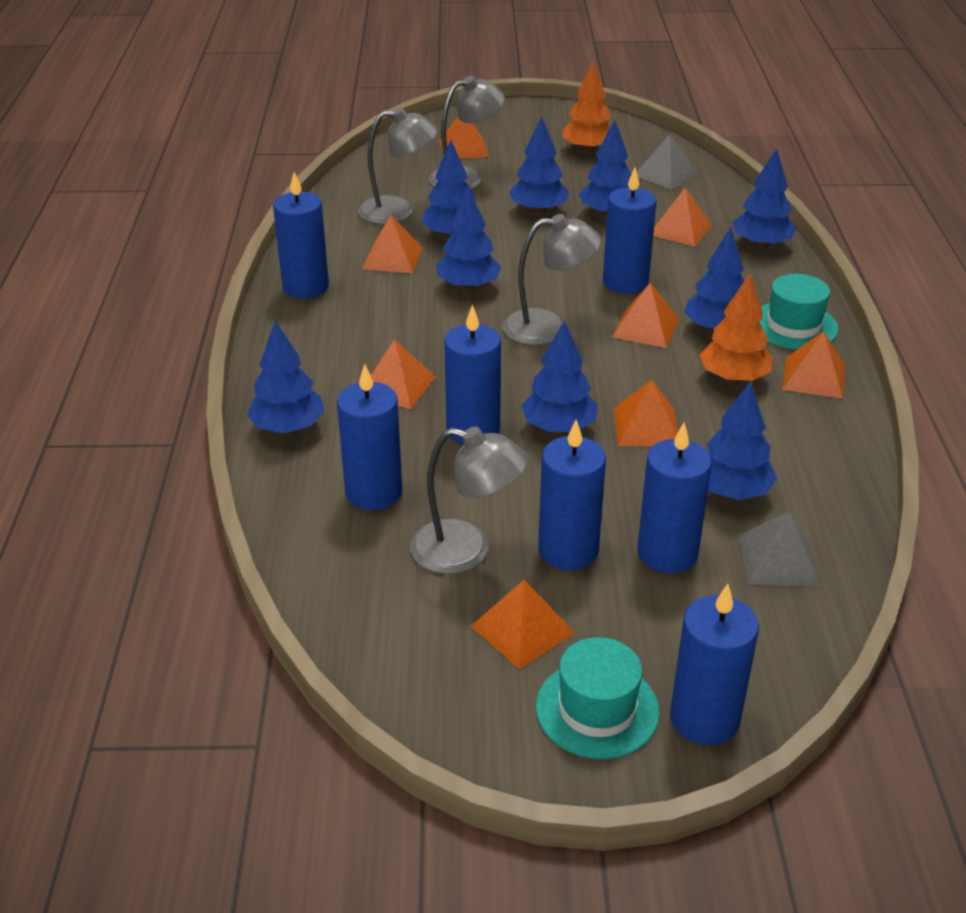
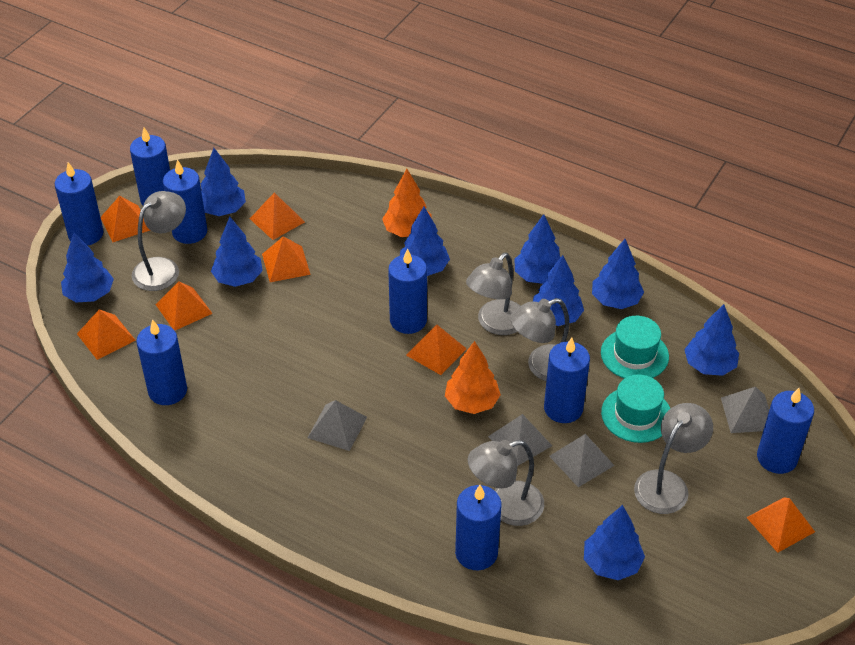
blue candle: 7 -> 8
grey lamp: 4 -> 5
grey pyramid: 2 -> 4
orange pyramid: 8 -> 7

